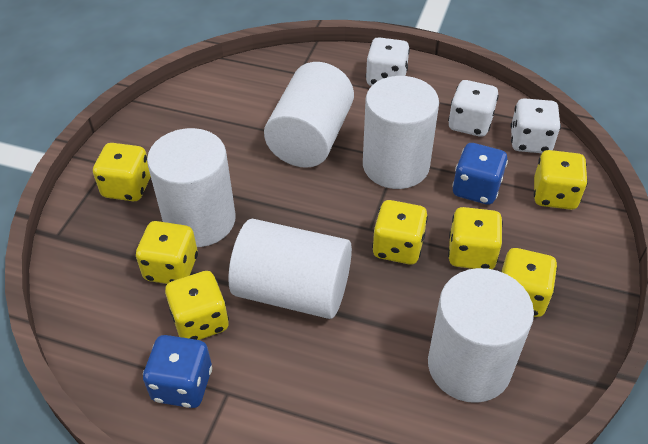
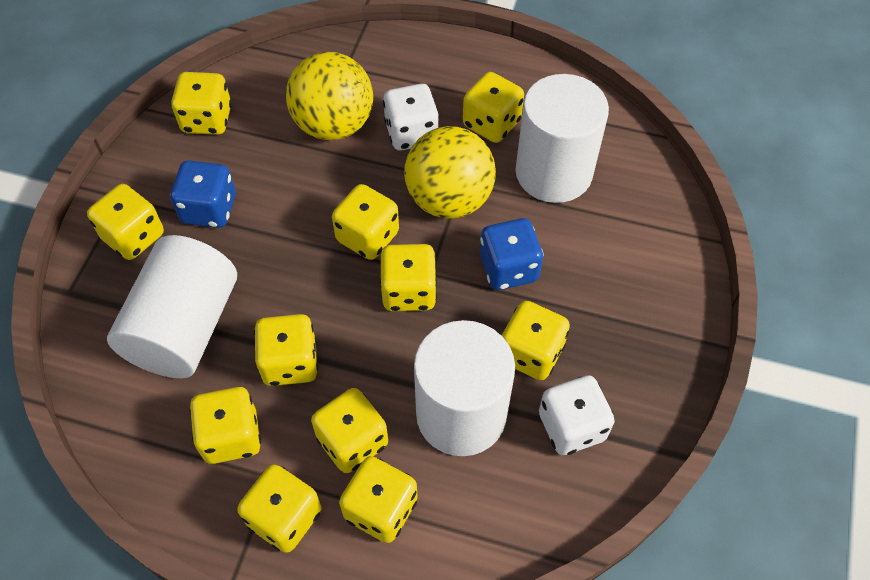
white cylinder: 5 -> 3
white dice: 3 -> 2
yellow ball: 0 -> 2
yellow dice: 7 -> 11

